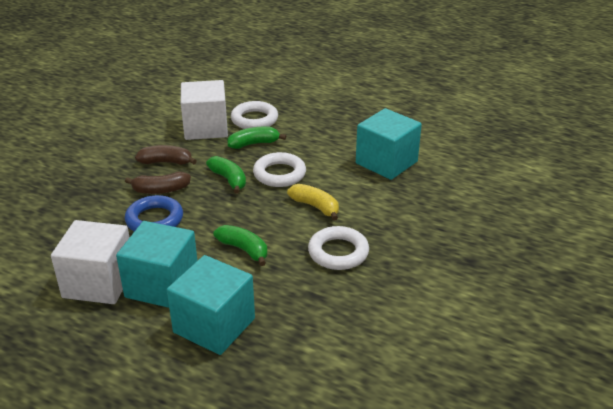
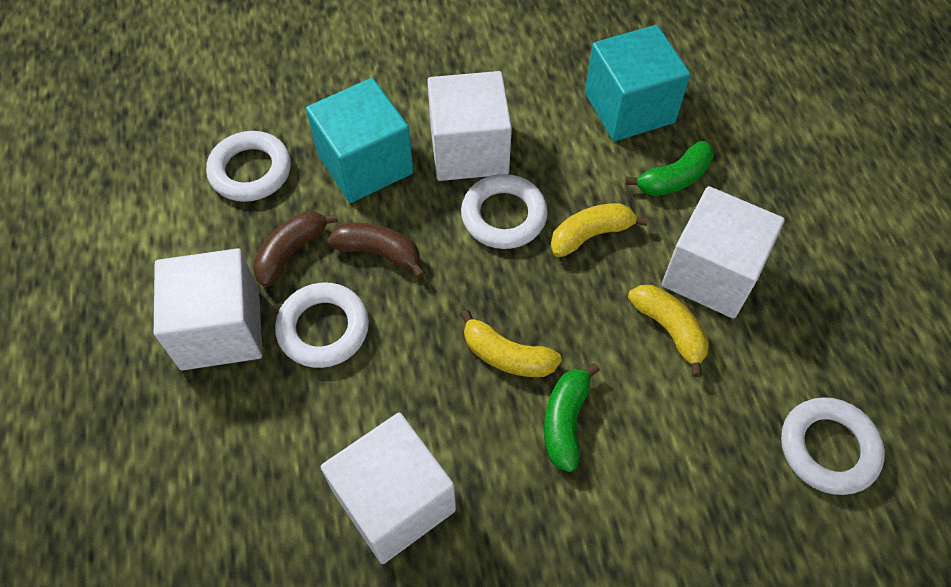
blue ring: 1 -> 0
green banana: 3 -> 2
turquoise cube: 3 -> 2
white cube: 2 -> 4
white ring: 3 -> 4
yellow banana: 1 -> 3

